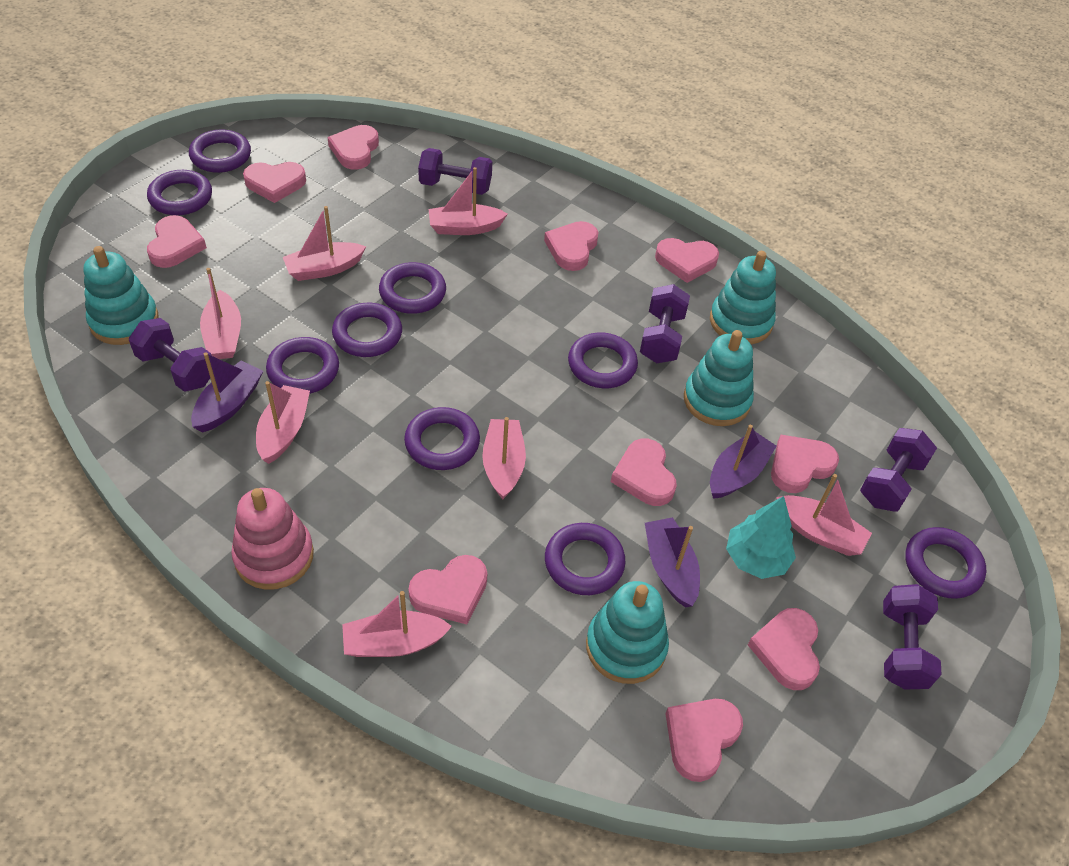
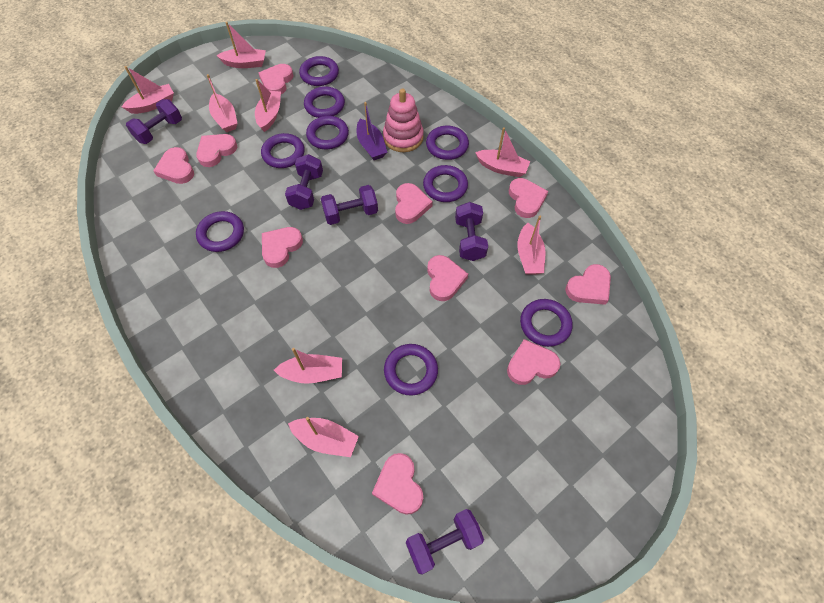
pink boat: 7 -> 8
purple boat: 3 -> 1
turquoise stacking toy: 4 -> 0
turquoise tree: 1 -> 0

